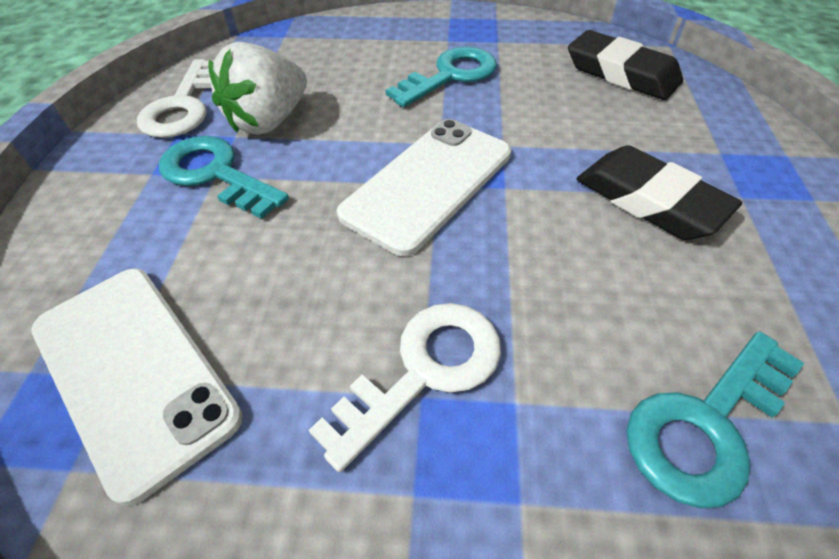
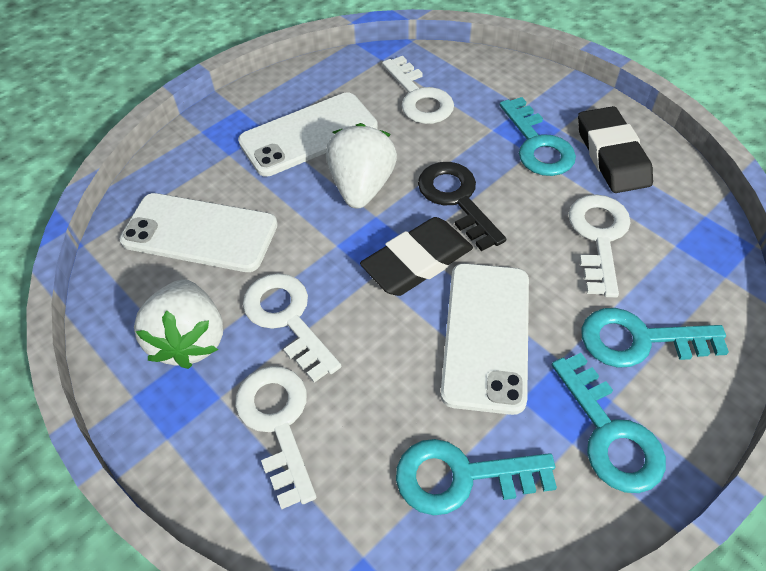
black key: 0 -> 1
turquoise key: 3 -> 4
white key: 2 -> 4
white phone: 2 -> 3
white strawberry: 1 -> 2

